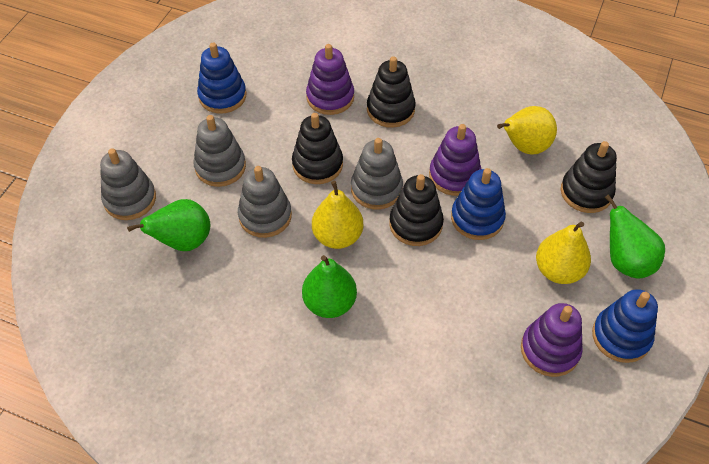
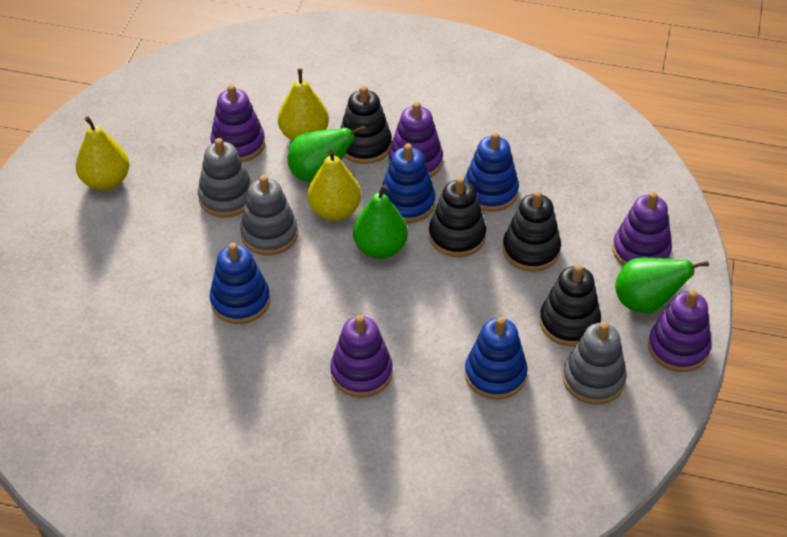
blue stacking toy: 3 -> 4
grey stacking toy: 4 -> 3
purple stacking toy: 3 -> 5

